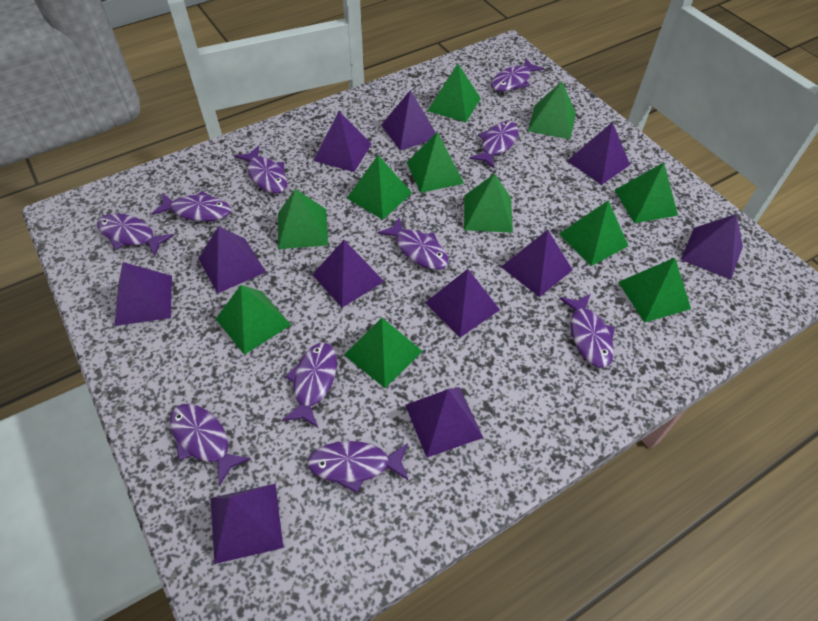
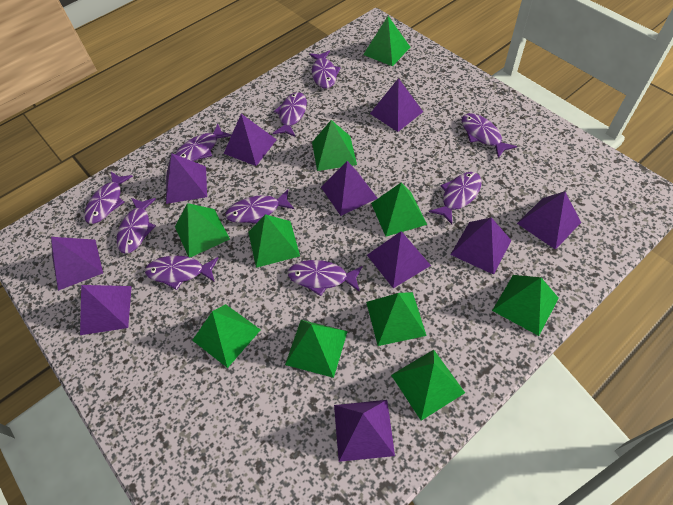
green pyramid: 11 -> 10
purple pyramid: 11 -> 10

